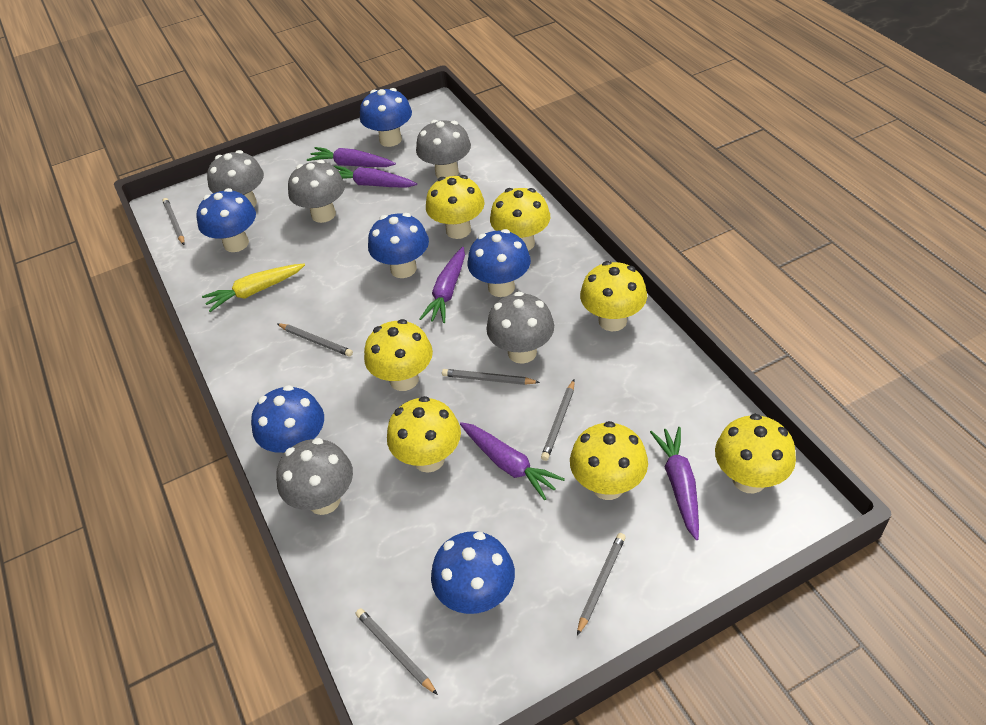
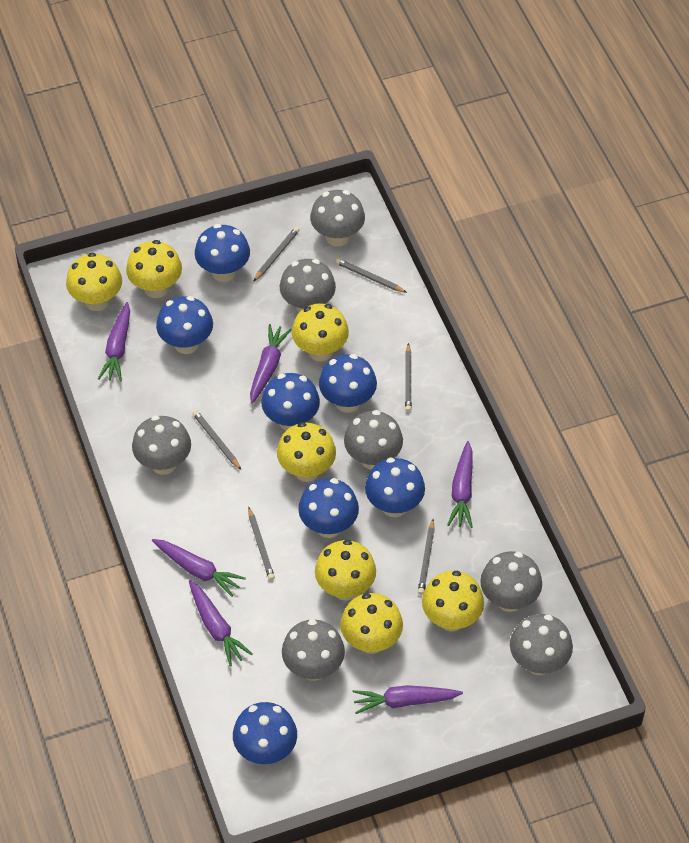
blue mushroom: 6 -> 7
grey mushroom: 5 -> 7
purple carrot: 5 -> 6
yellow carrot: 1 -> 0

